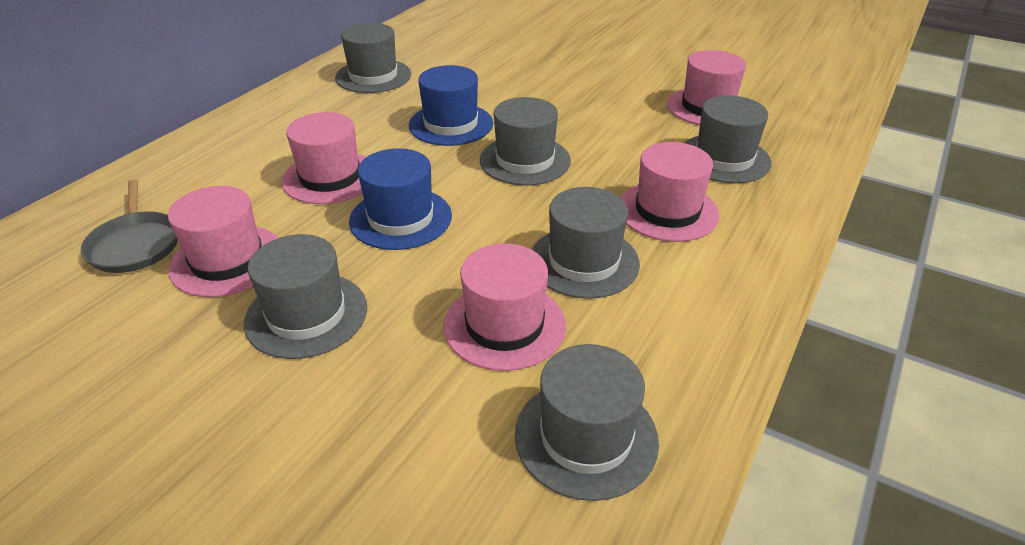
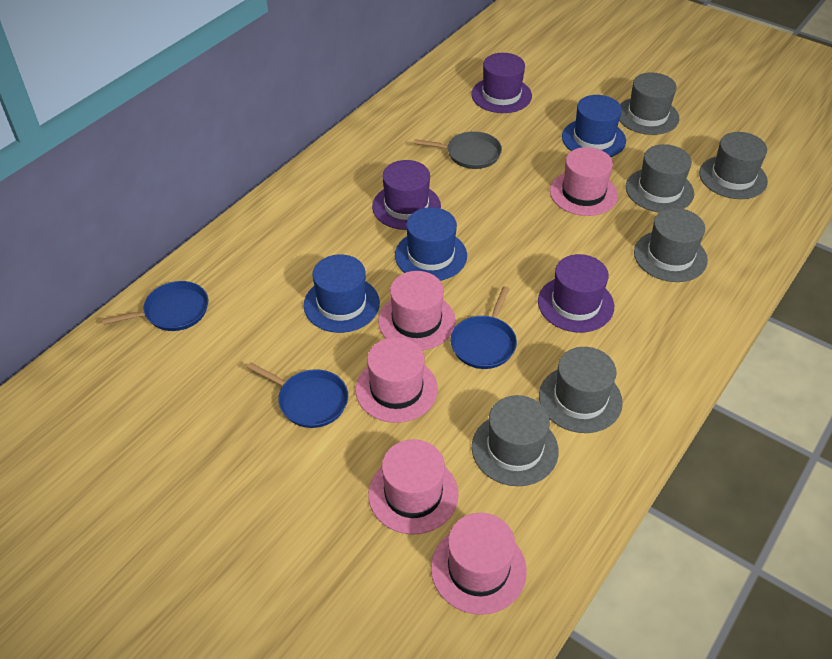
blue hat: 2 -> 3
blue pan: 0 -> 3
purple hat: 0 -> 3

